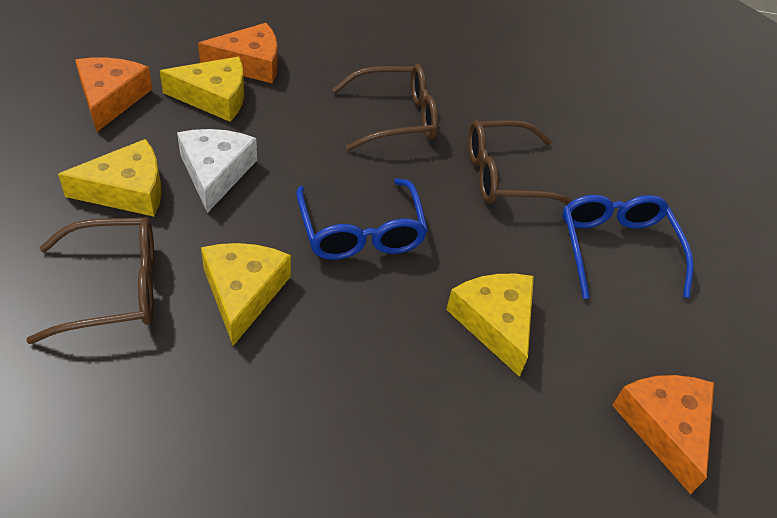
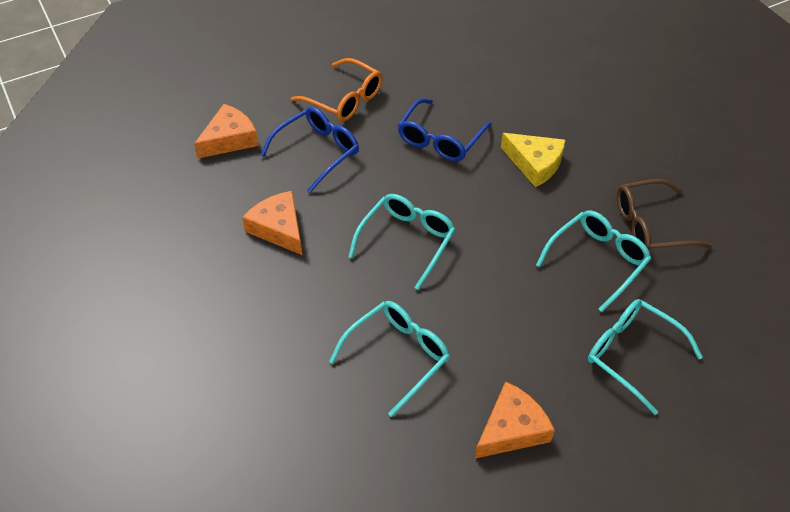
brown glasses: 3 -> 1
orange glasses: 0 -> 1
turquoise glasses: 0 -> 4
white cheese: 1 -> 0
yellow cheese: 4 -> 1

